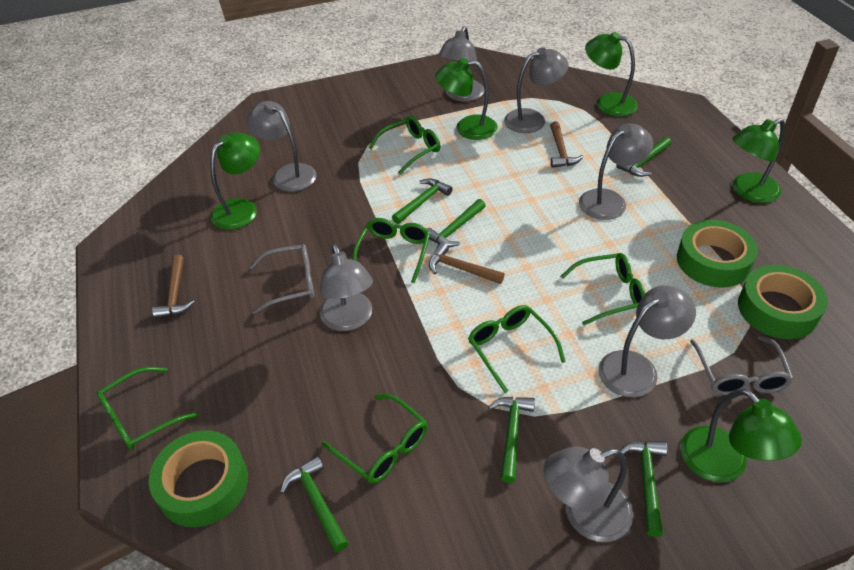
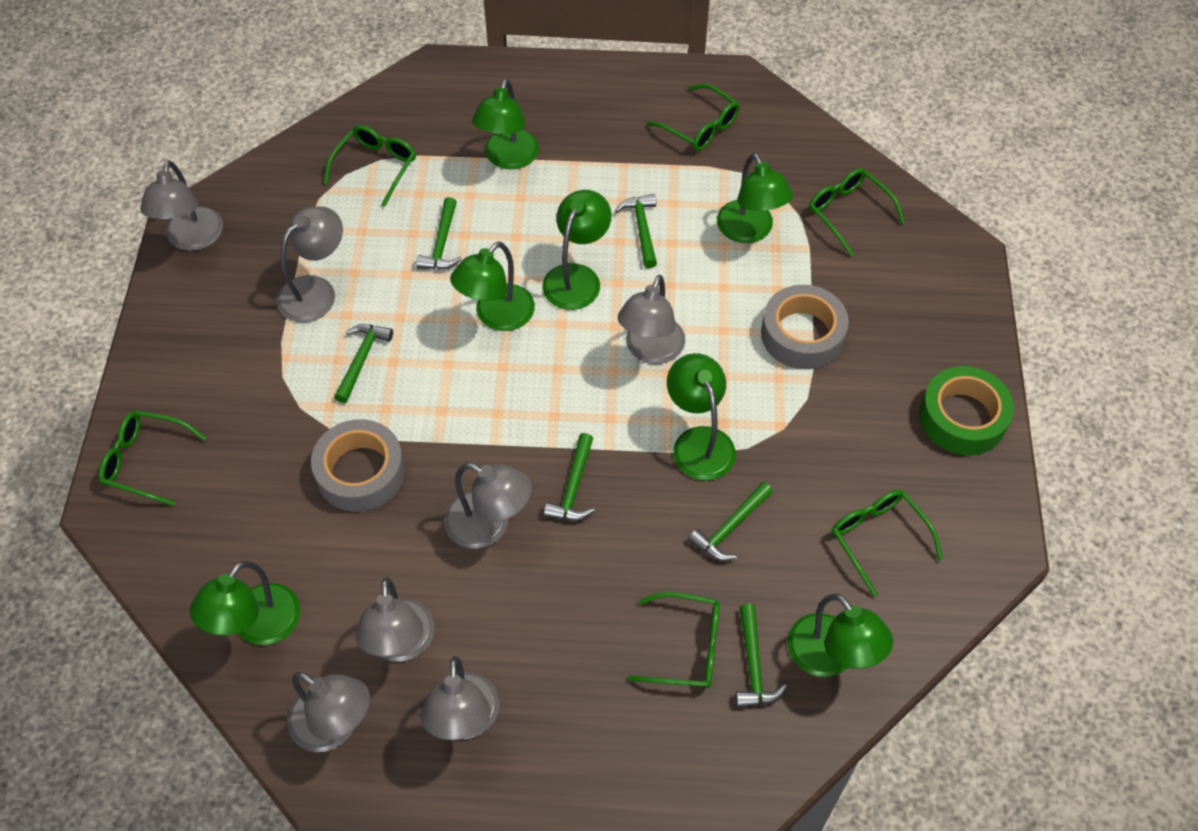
brown hammer: 3 -> 0
green lamp: 5 -> 7
green tape: 3 -> 1
grey glasses: 2 -> 0
grey tape: 0 -> 2

